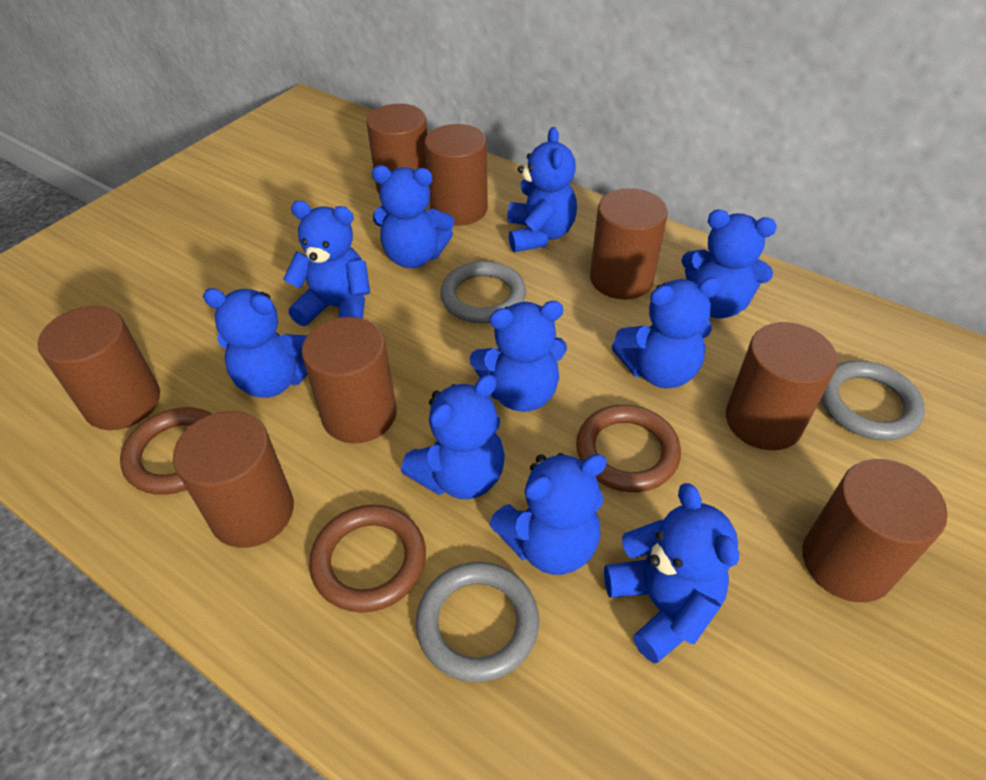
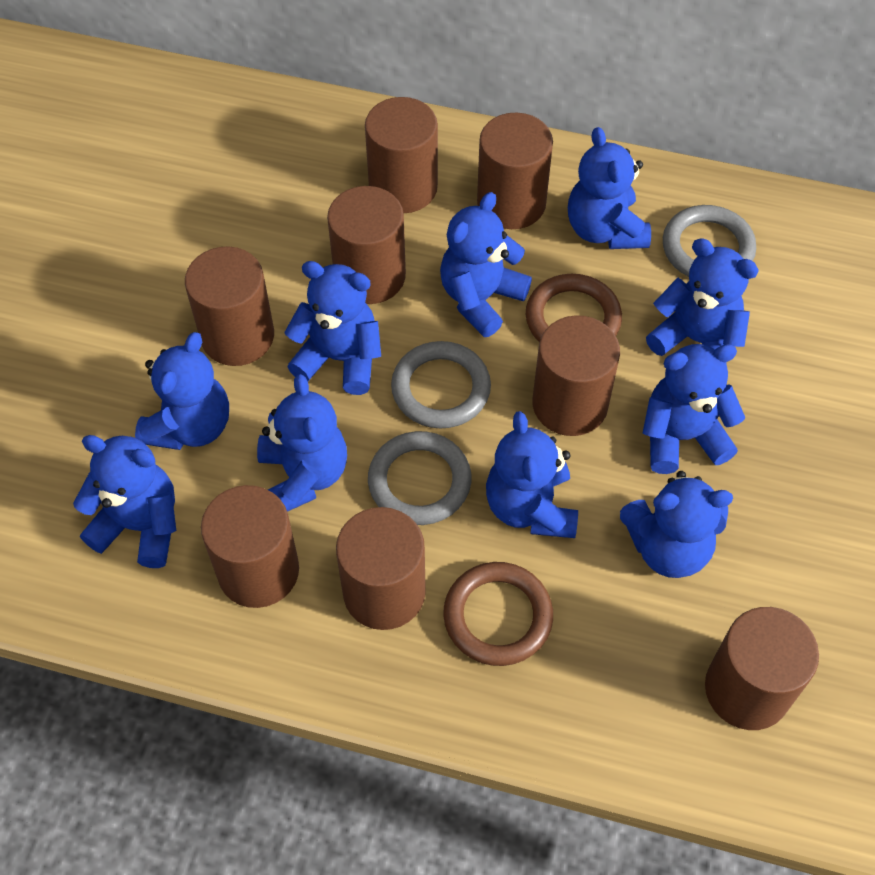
brown ring: 3 -> 2

